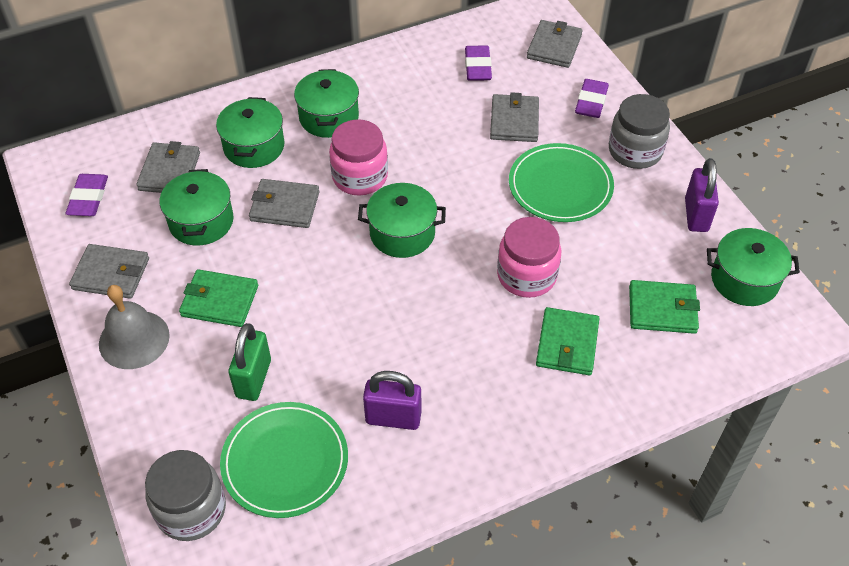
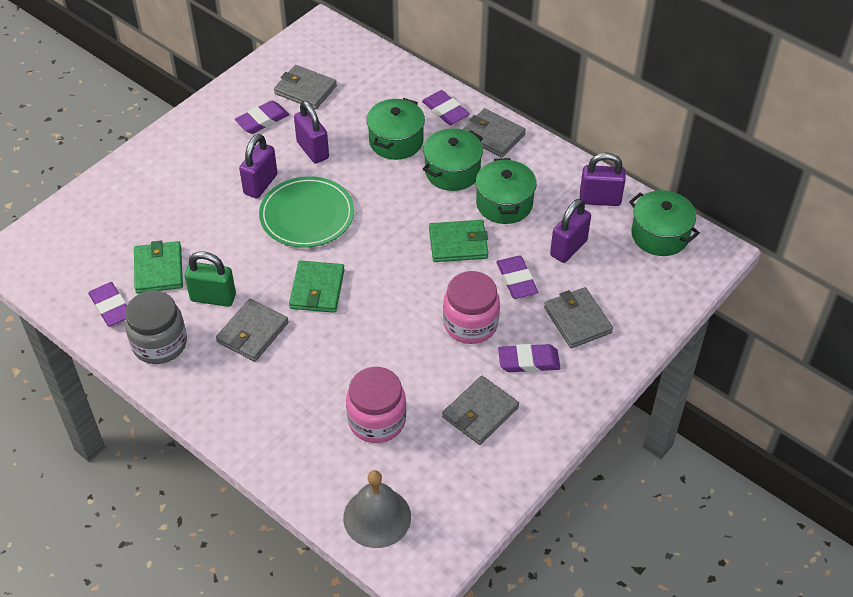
green plate: 2 -> 1
green pot: 5 -> 4
grey jar: 2 -> 1
purple eraser: 3 -> 5
purple padlock: 2 -> 4

